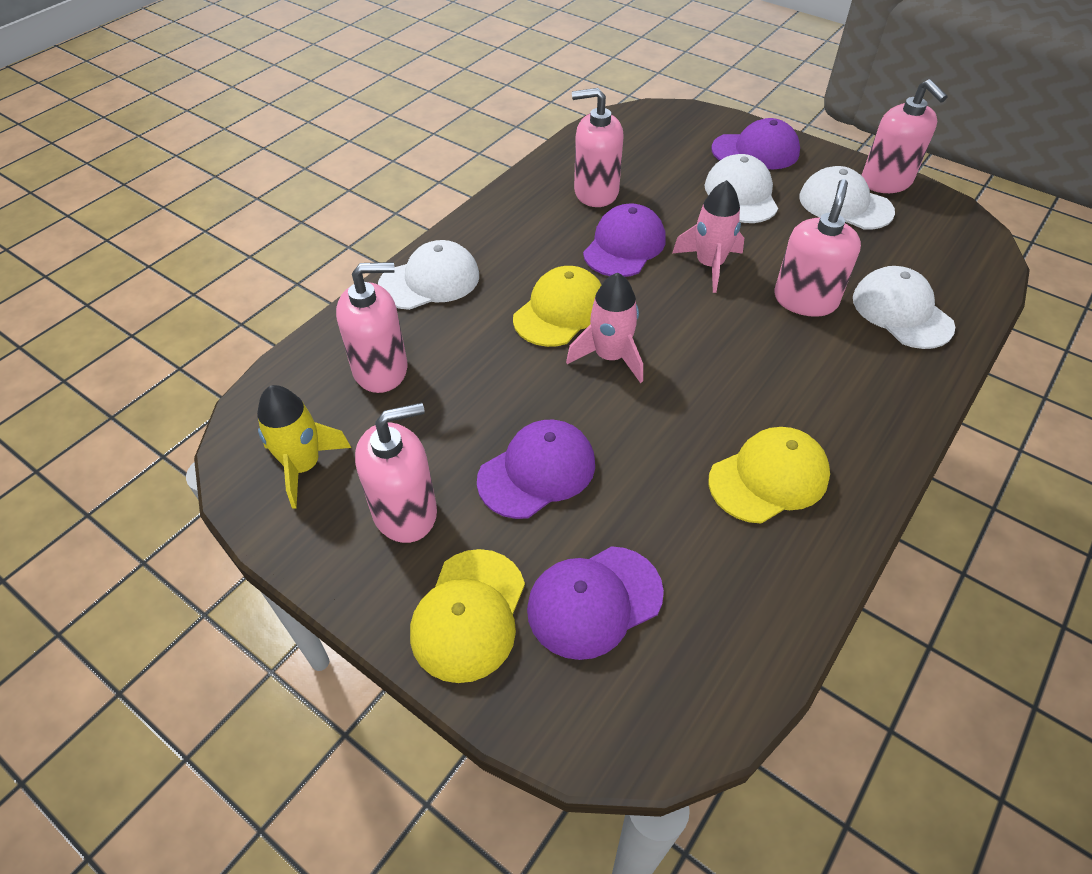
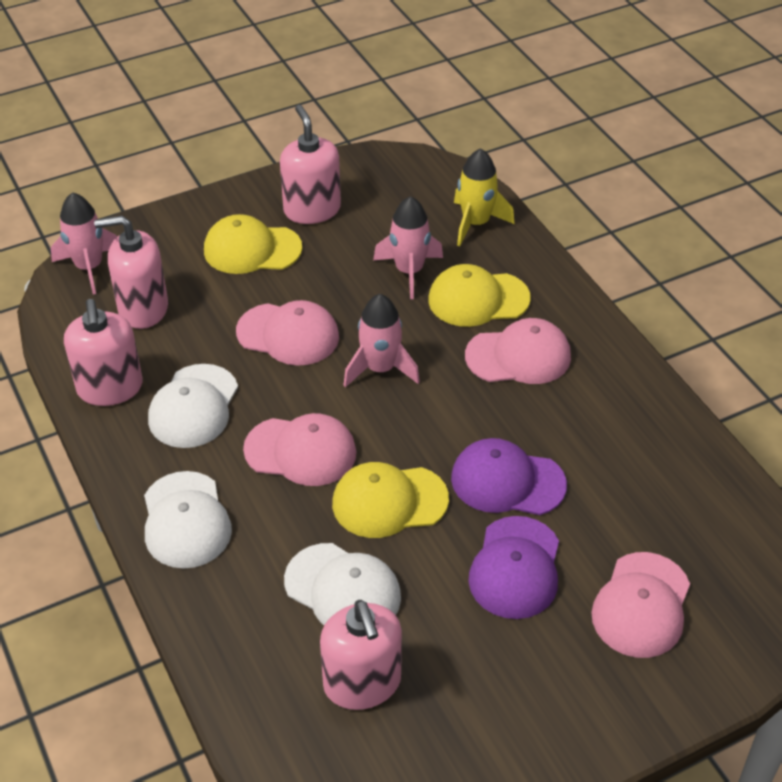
pink cap: 0 -> 4
pink rocket: 2 -> 3
pink soap dispenser: 5 -> 4
purple cap: 4 -> 2
white cap: 4 -> 3

